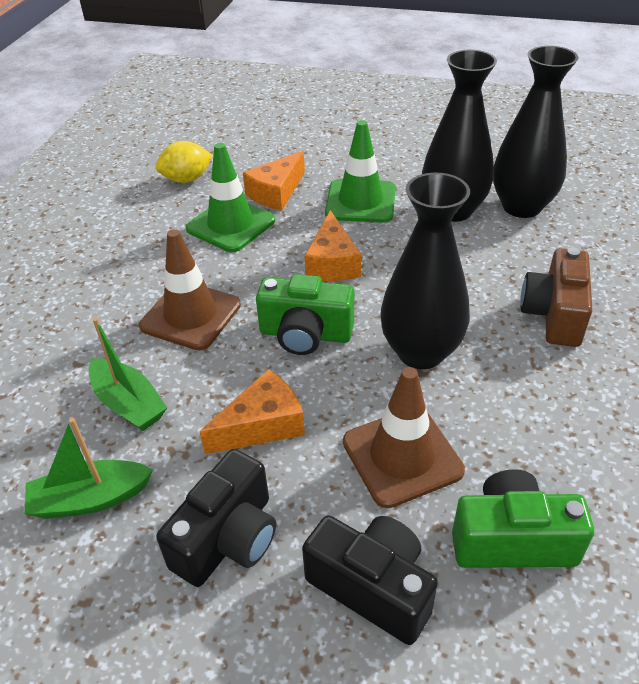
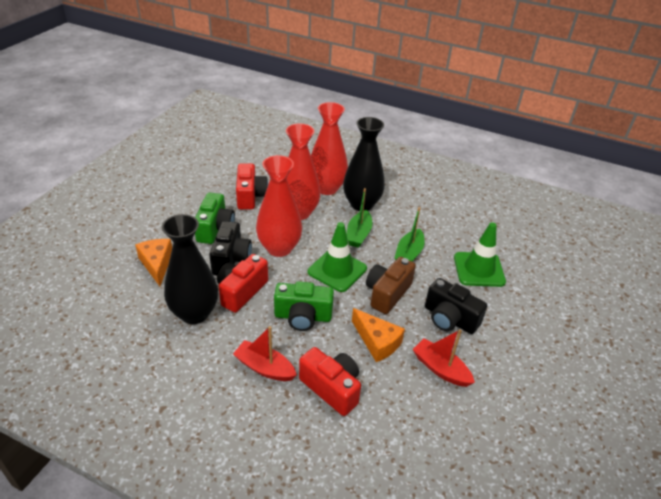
black vase: 3 -> 2
brown traffic cone: 2 -> 0
orange cheese: 3 -> 2
red boat: 0 -> 2
red camera: 0 -> 3
red vase: 0 -> 3
yellow lemon: 1 -> 0

